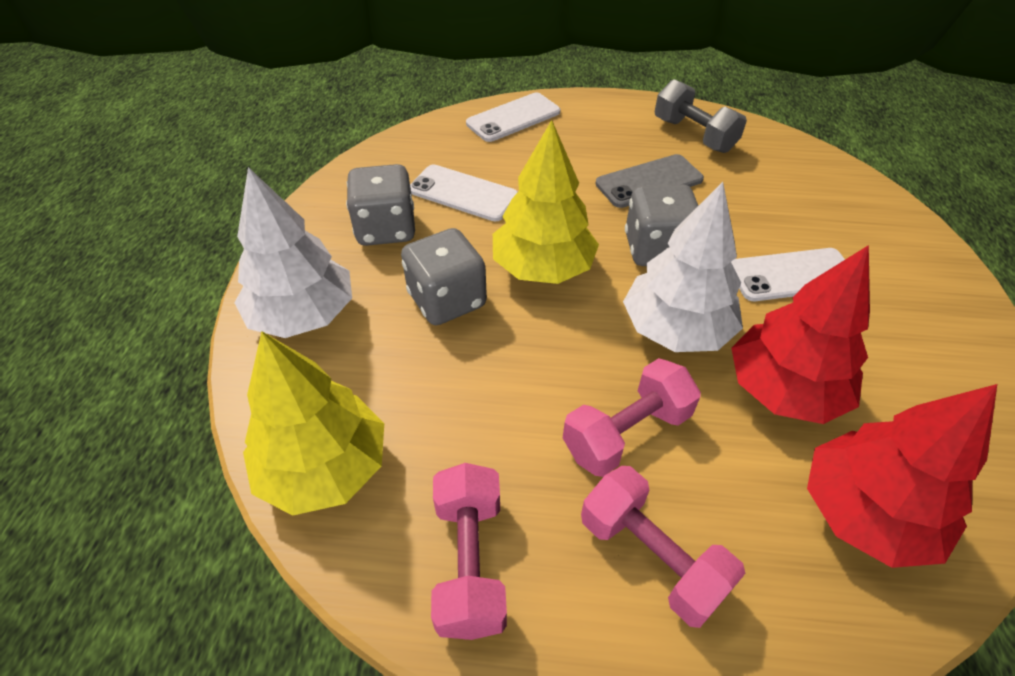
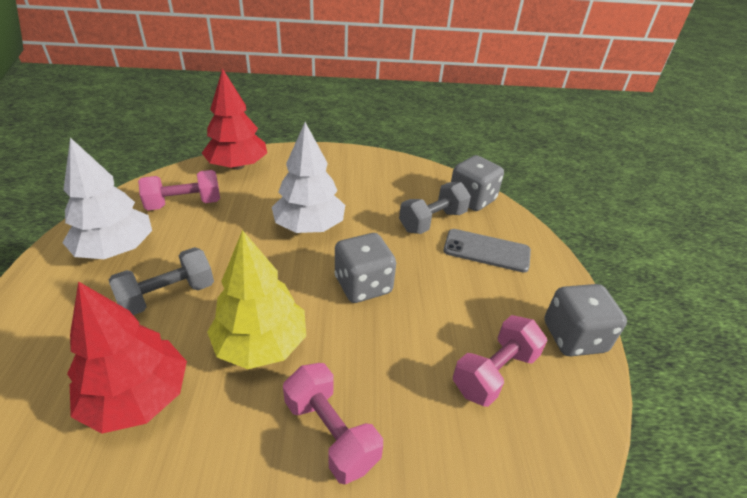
grey dumbbell: 1 -> 2
white phone: 3 -> 0
yellow tree: 2 -> 1

